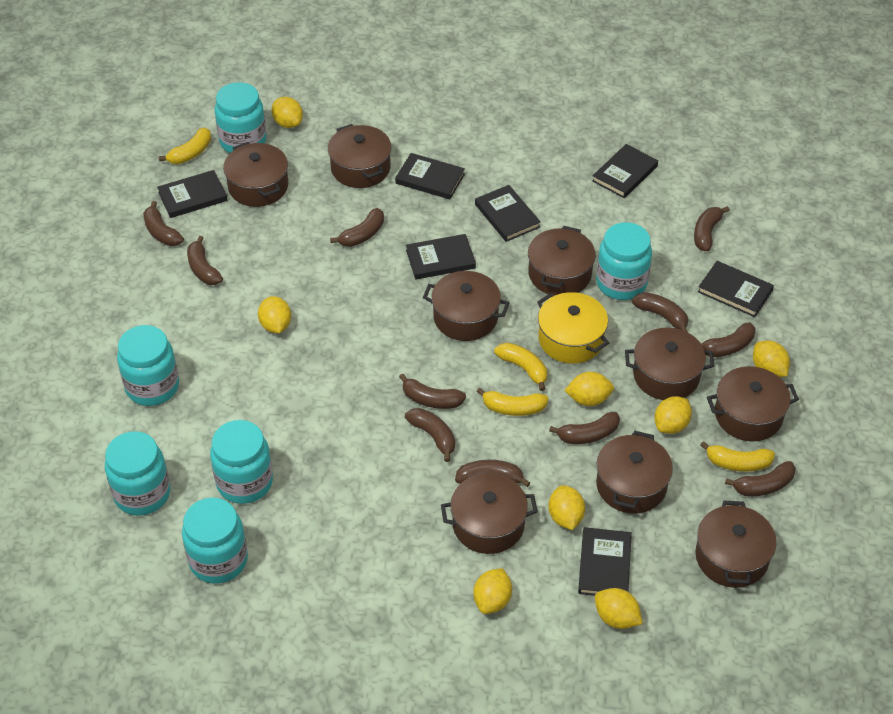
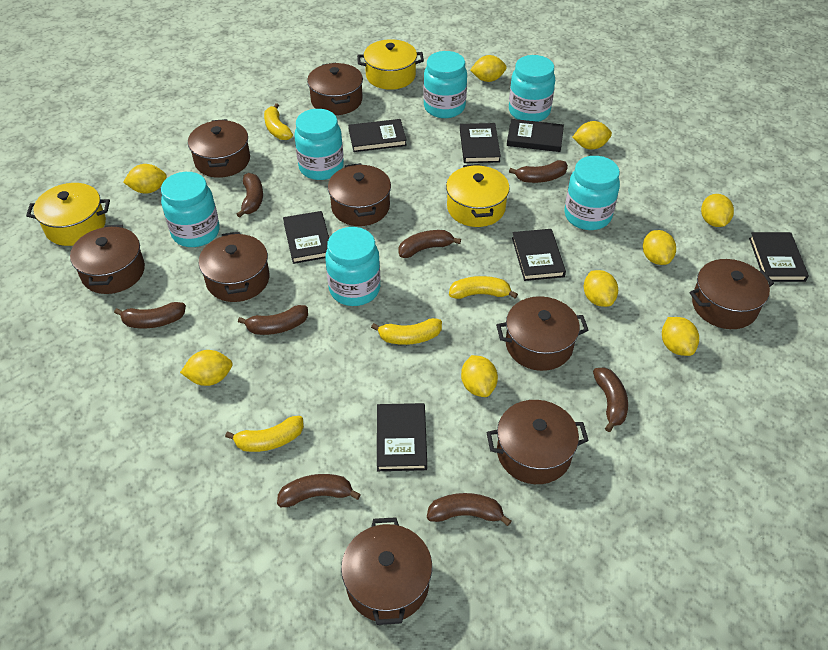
brown banana: 11 -> 8
yellow lemon: 8 -> 9
yellow pot: 1 -> 3

